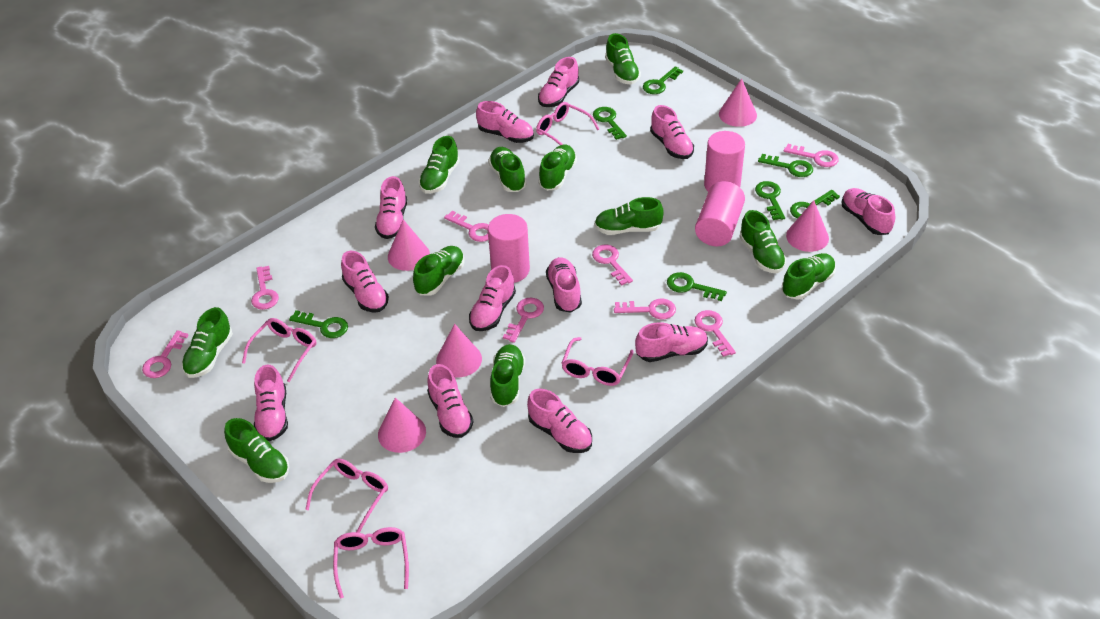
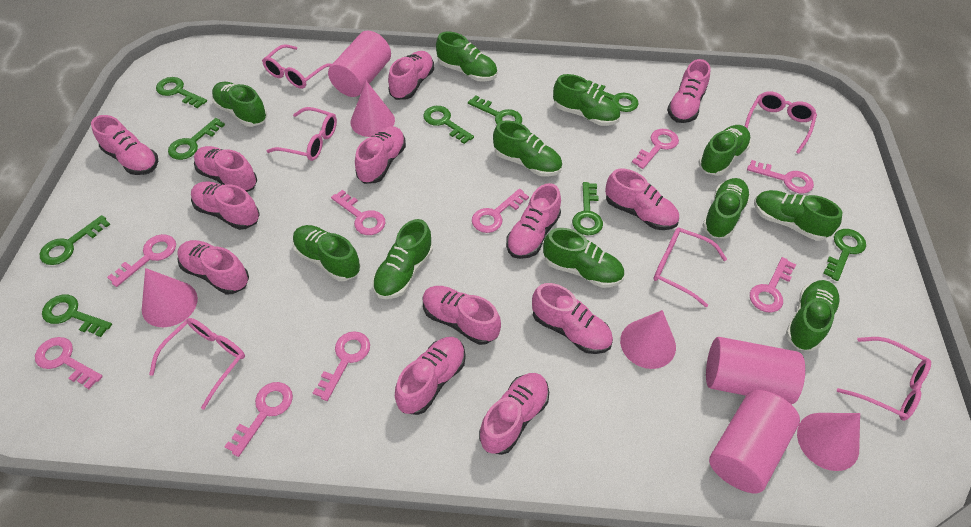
green key: 7 -> 9
pink cone: 5 -> 4
pink glasses: 5 -> 6
pink key: 8 -> 9
pink shoe: 12 -> 13

